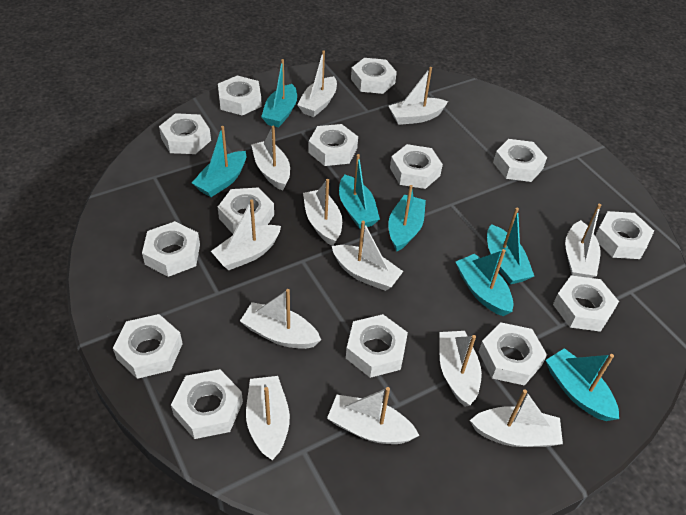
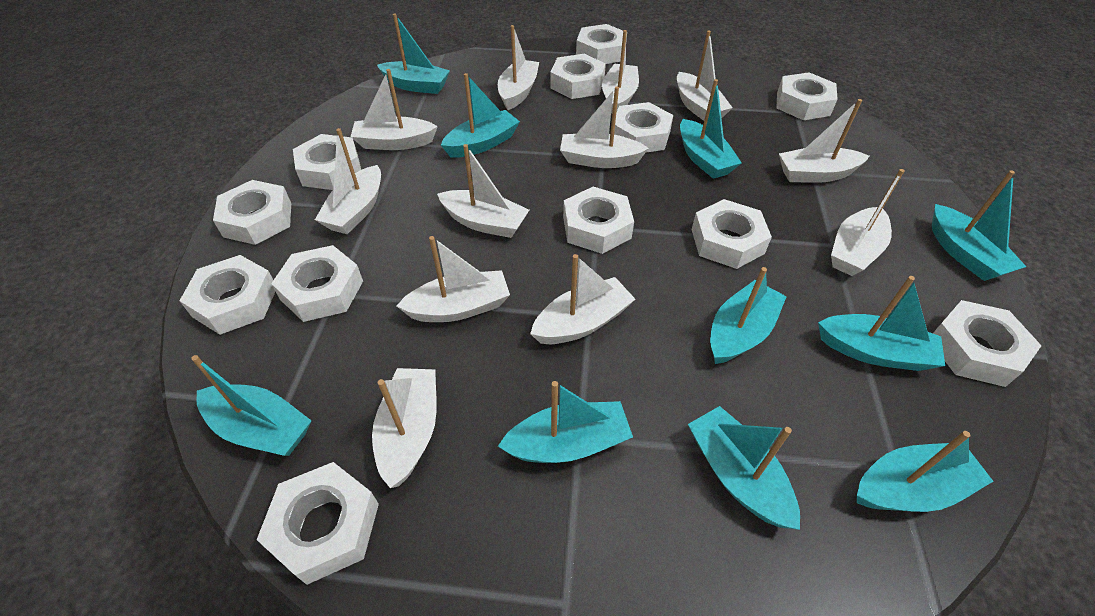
turquoise boat: 7 -> 10
white nut: 14 -> 12

